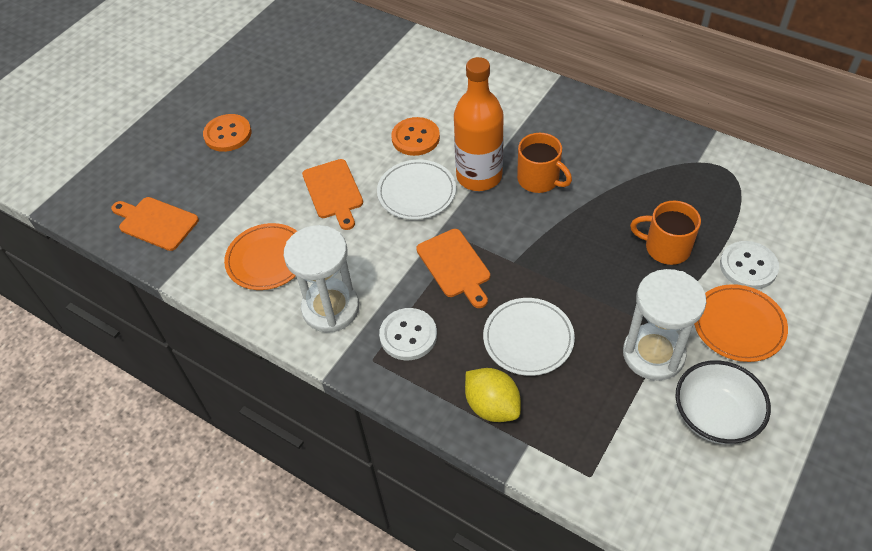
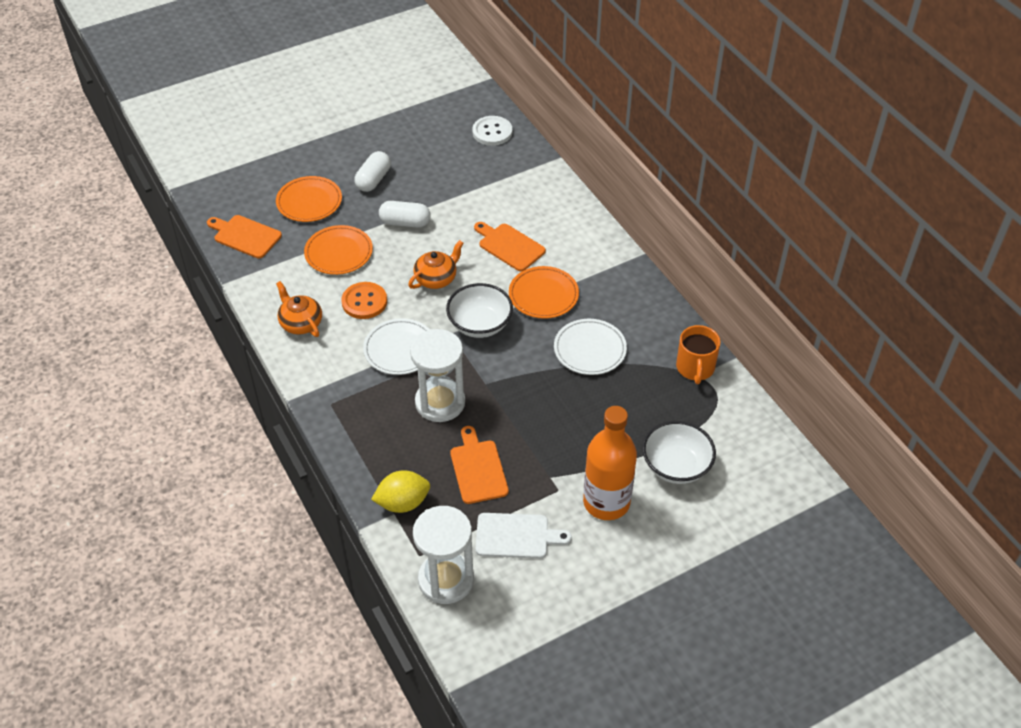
orange button: 2 -> 1
orange mug: 2 -> 1
orange plate: 2 -> 3
orange teapot: 0 -> 2
white bowl: 1 -> 2
white button: 2 -> 1
white capsule: 0 -> 2
white cutting board: 0 -> 1

